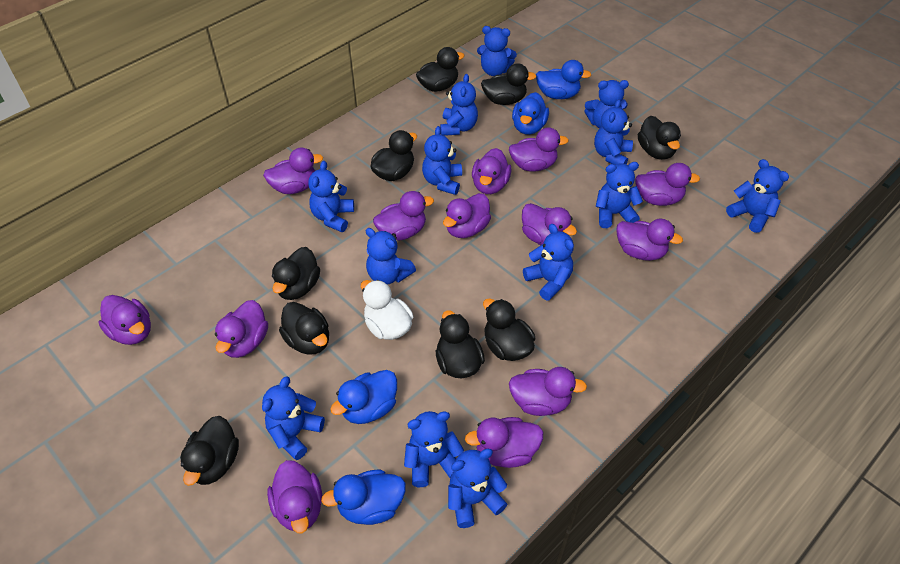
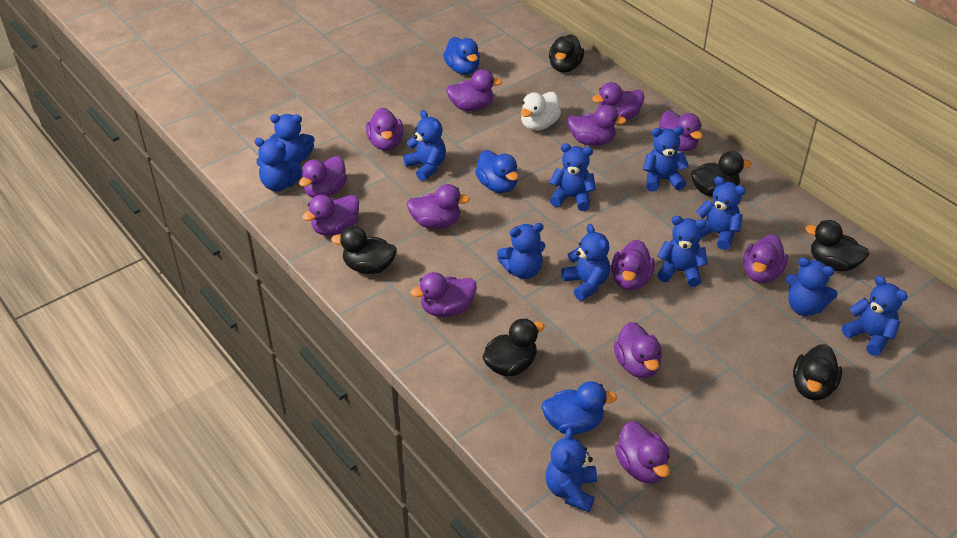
black duck: 9 -> 6
blue duck: 4 -> 3
blue teddy bear: 13 -> 12

